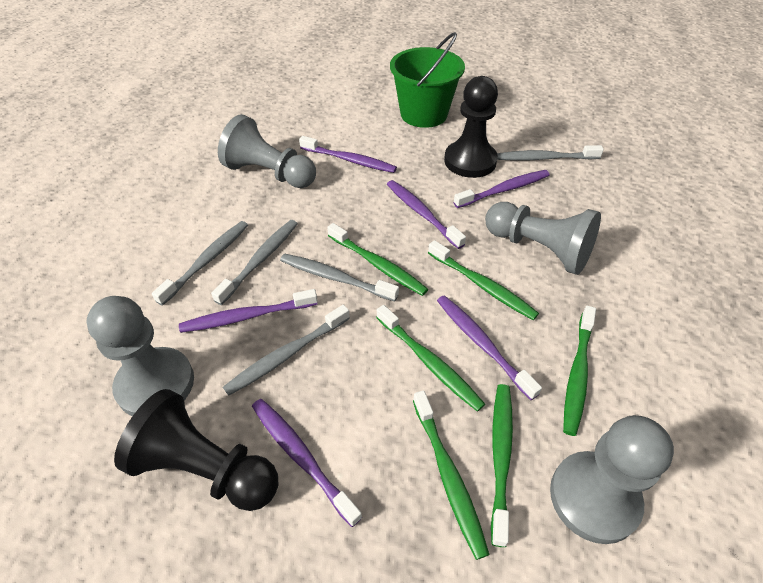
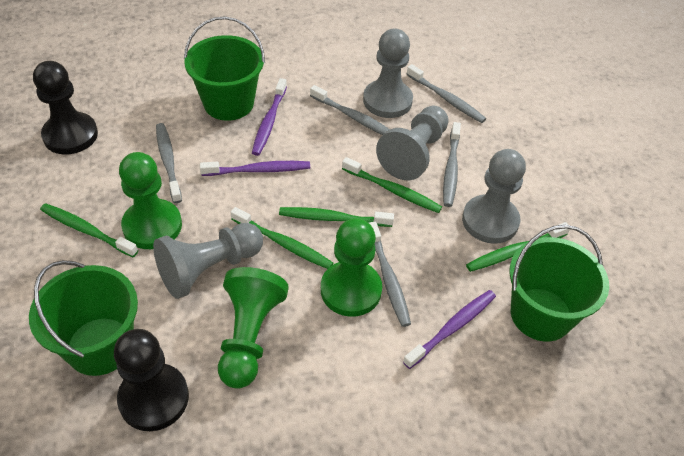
green bucket: 1 -> 3
green pawn: 0 -> 3
green toothbrush: 6 -> 5
purple toothbrush: 6 -> 3

